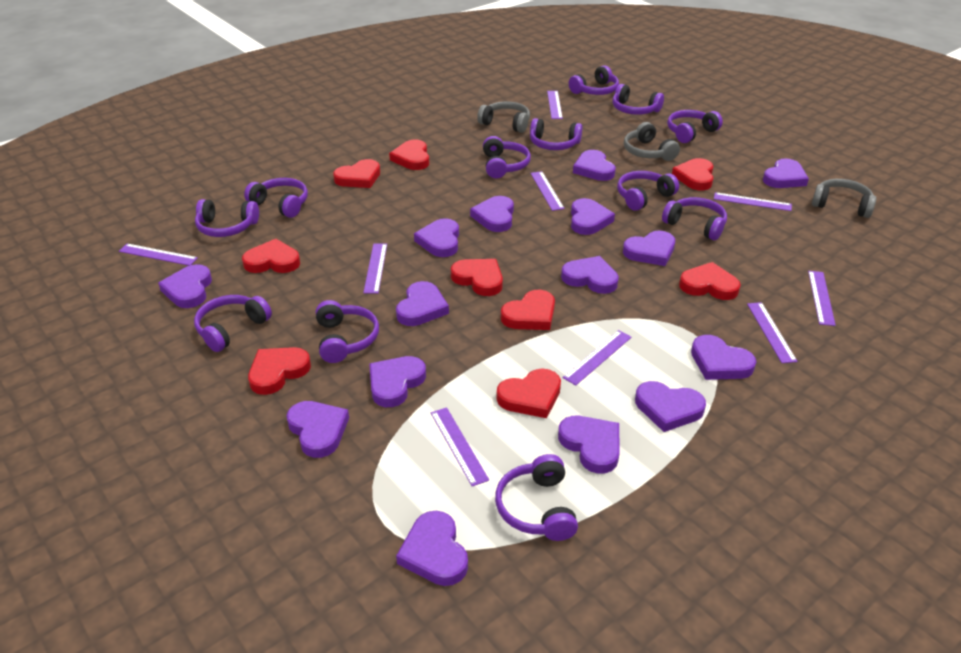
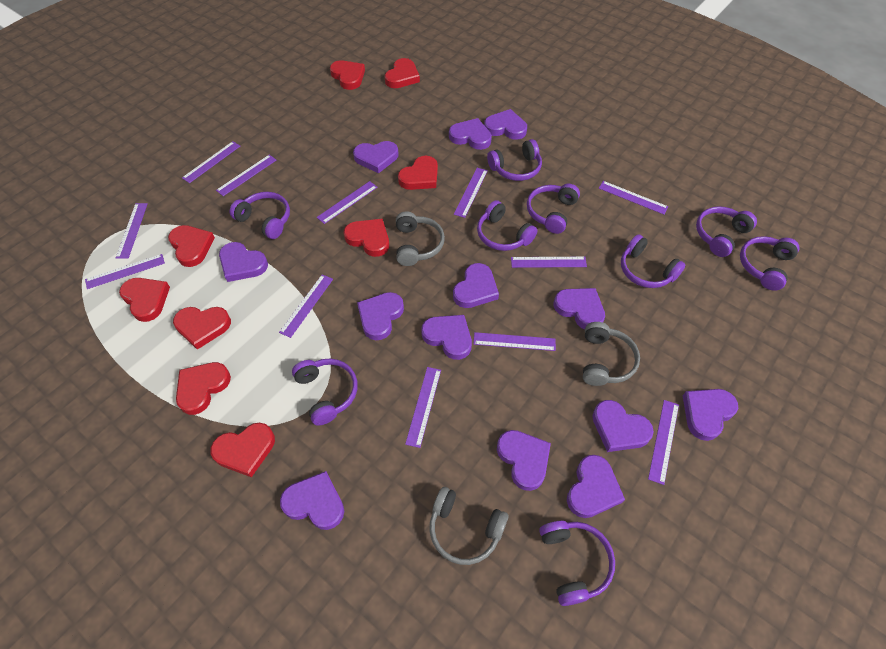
purple headphones: 12 -> 9
purple heart: 15 -> 13
purple ruler: 9 -> 12

